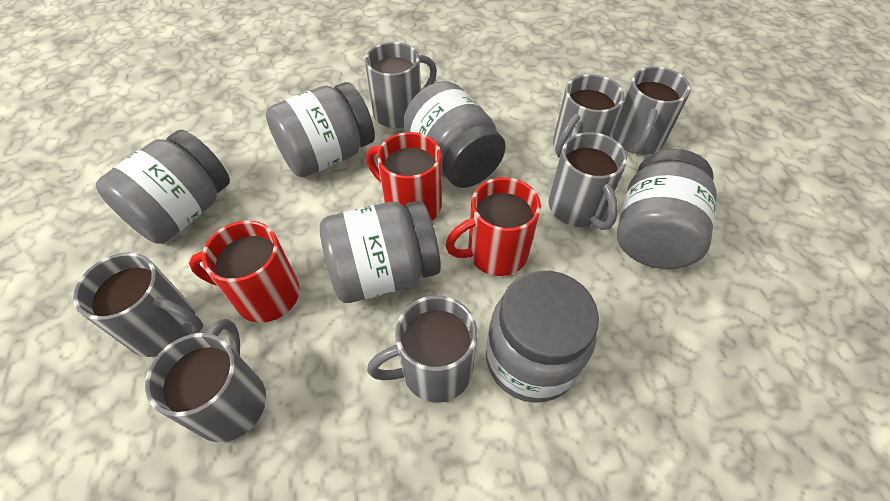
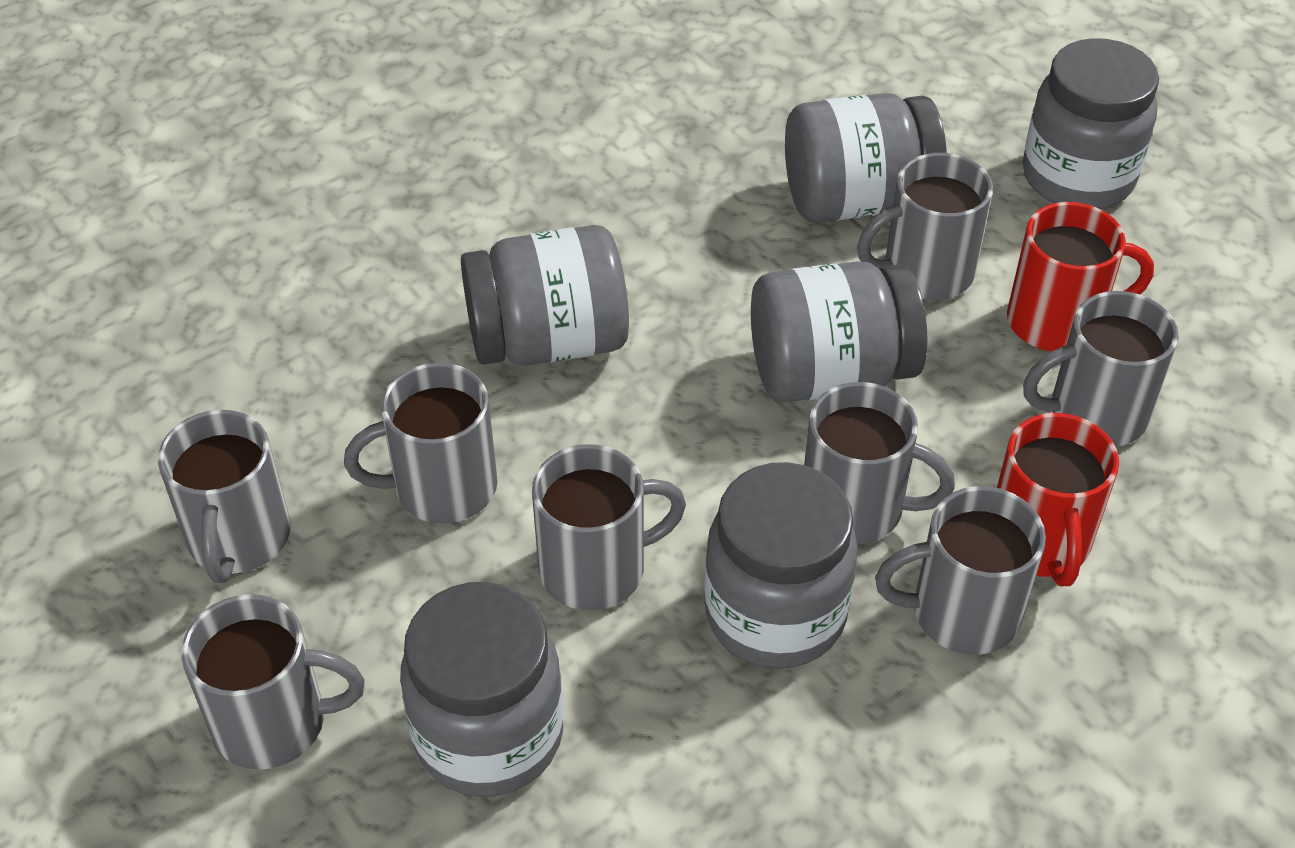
grey mug: 7 -> 8
red mug: 3 -> 2

